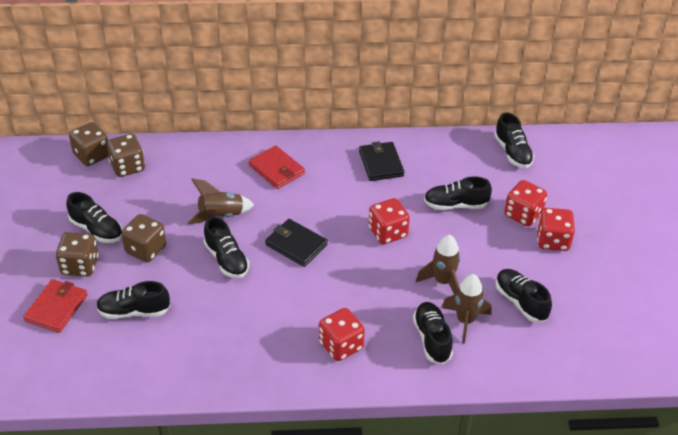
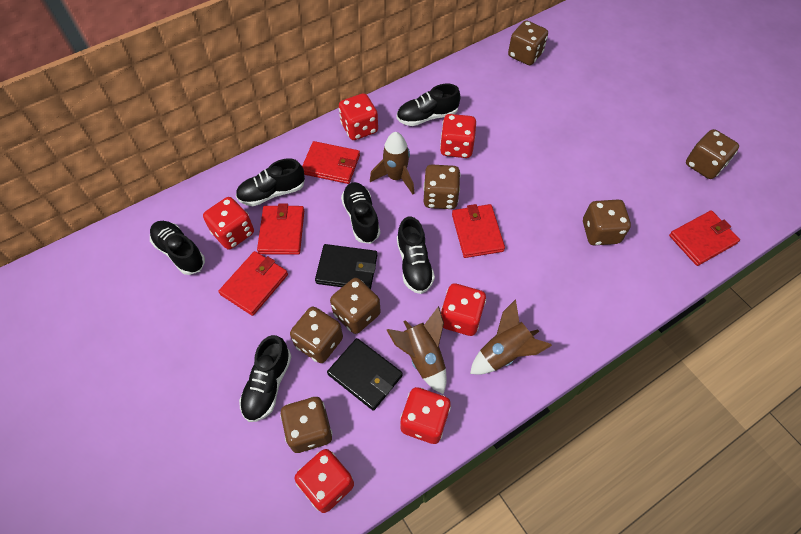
black shoe: 7 -> 6
brown dice: 4 -> 7
red dice: 4 -> 6
red wallet: 2 -> 5

